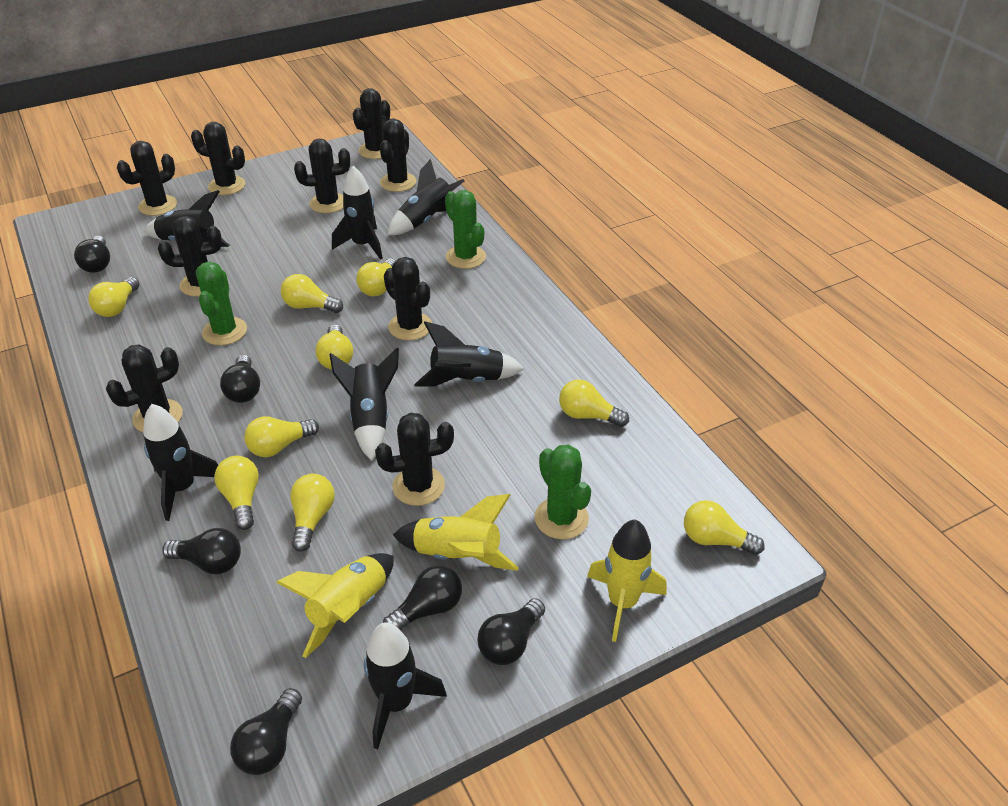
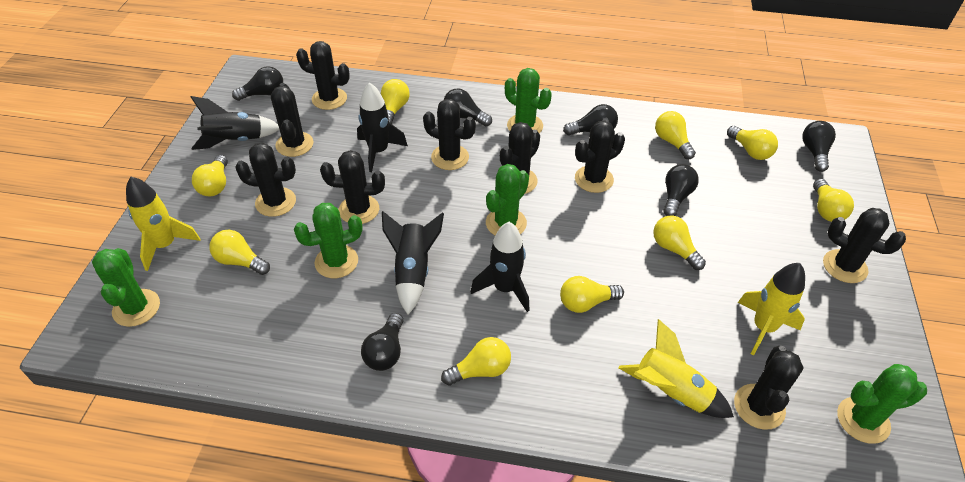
black rocket: 7 -> 4
green cactus: 3 -> 5

